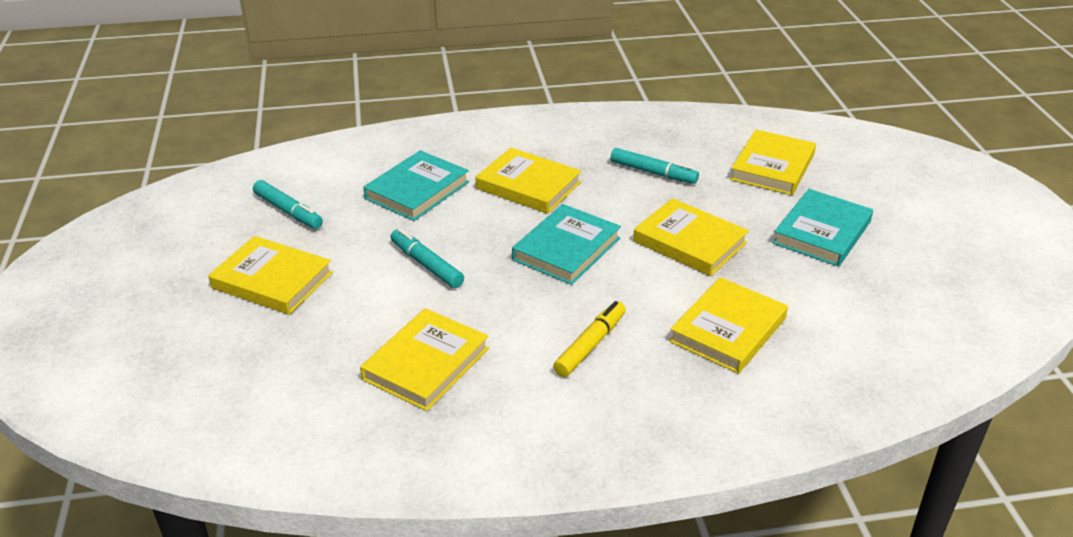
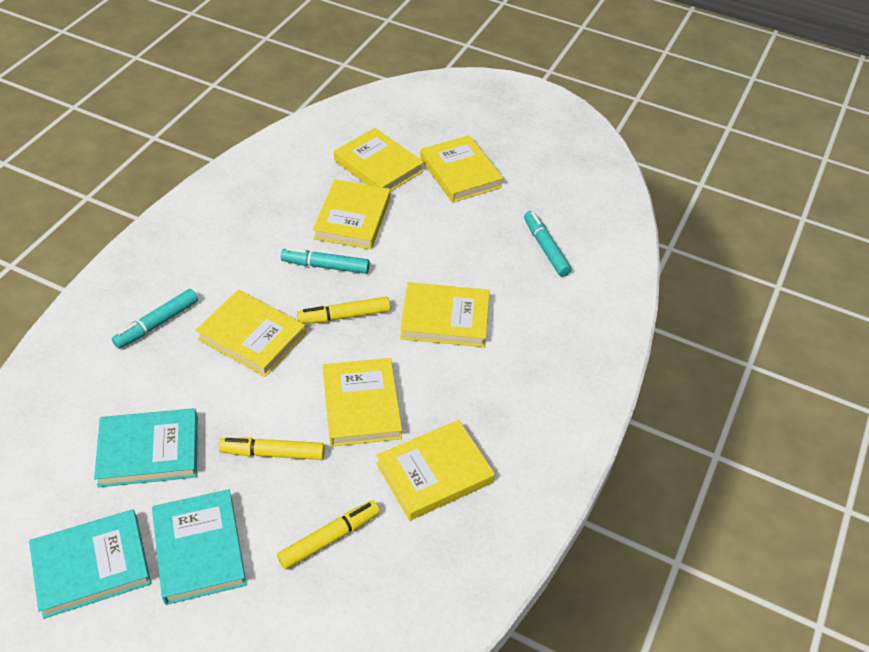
yellow book: 6 -> 7
yellow marker: 1 -> 3

